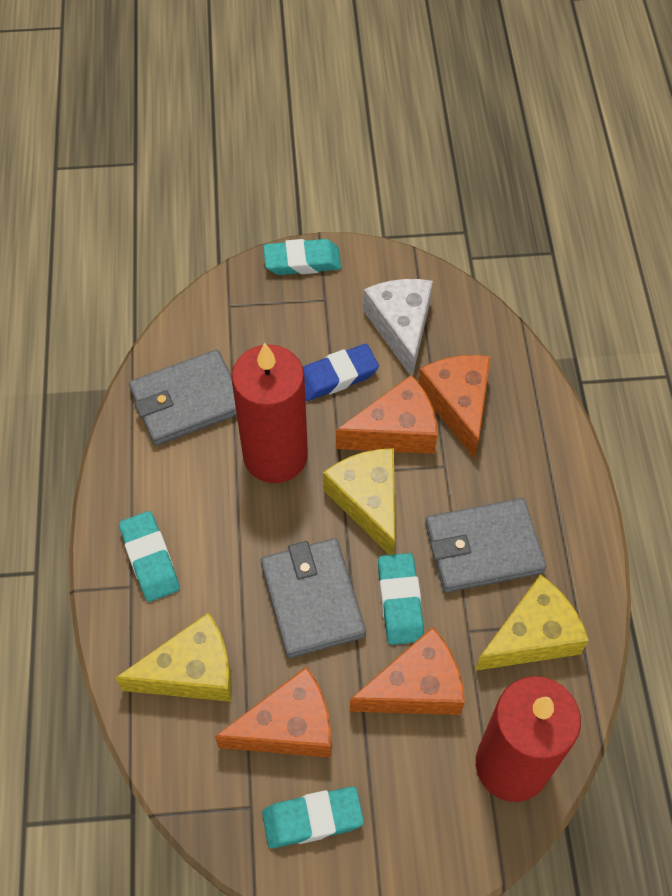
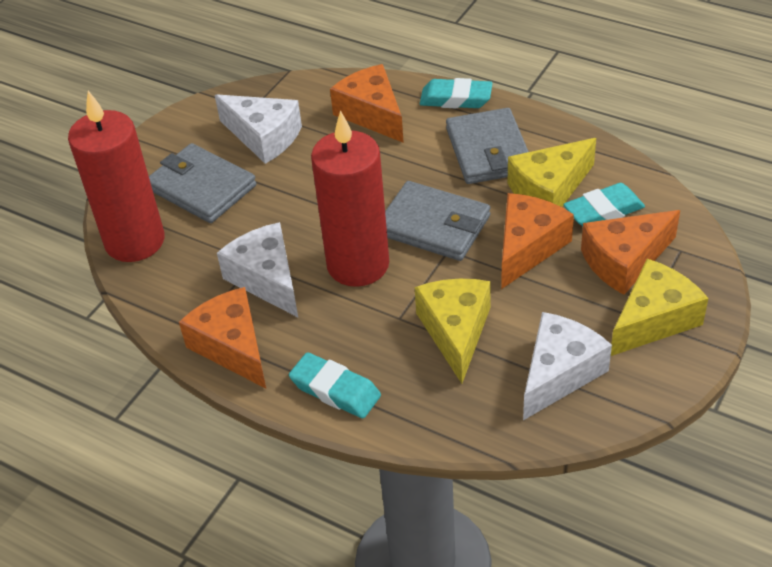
blue eraser: 1 -> 0
turquoise eraser: 4 -> 3
white cheese: 1 -> 3

